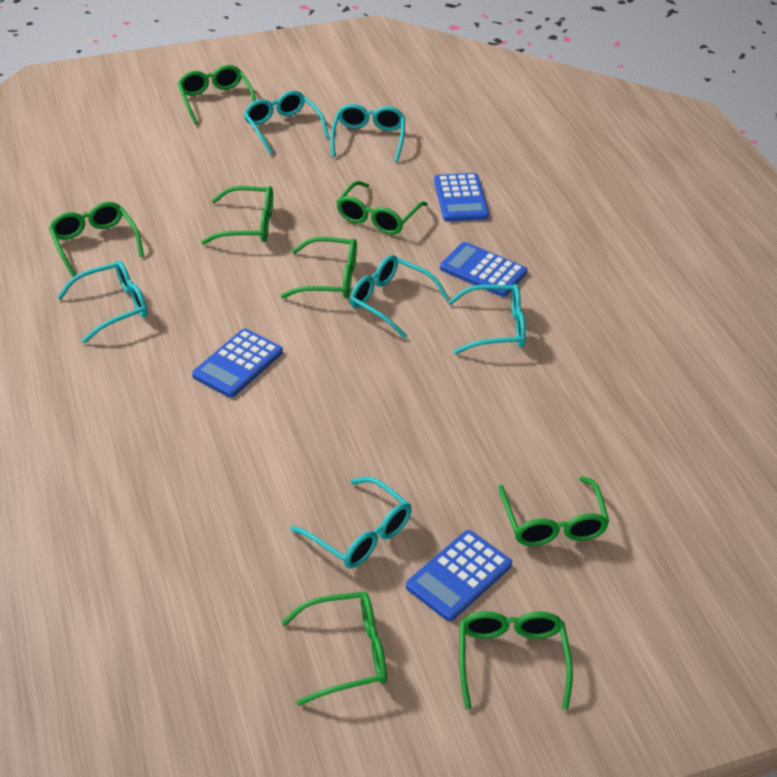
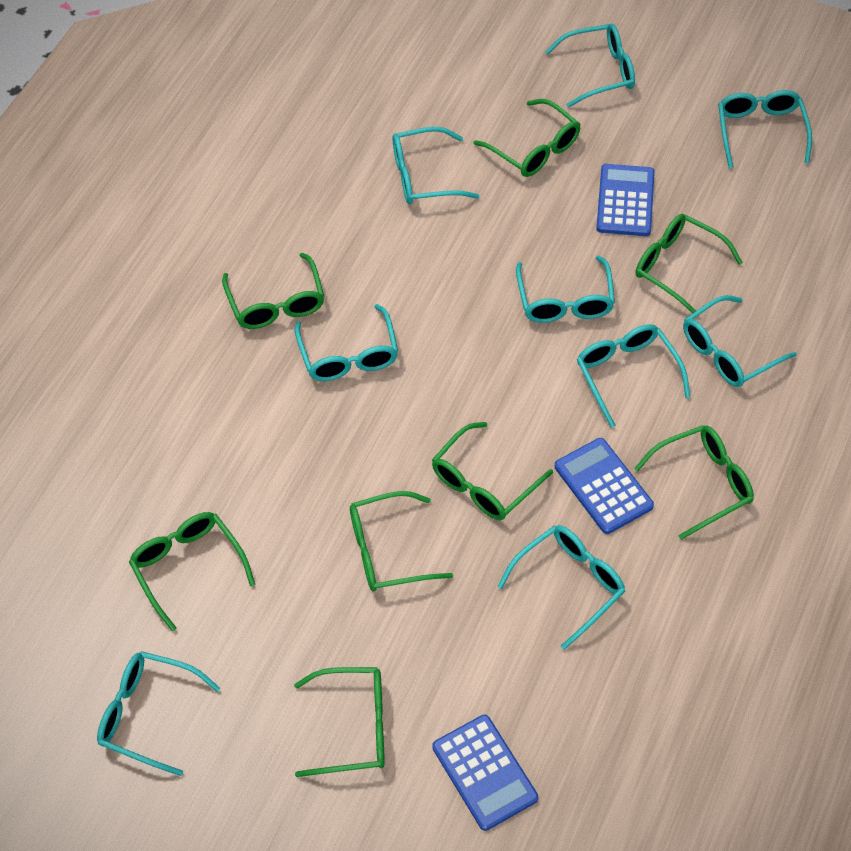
blue calculator: 4 -> 3
turquoise glasses: 6 -> 9

